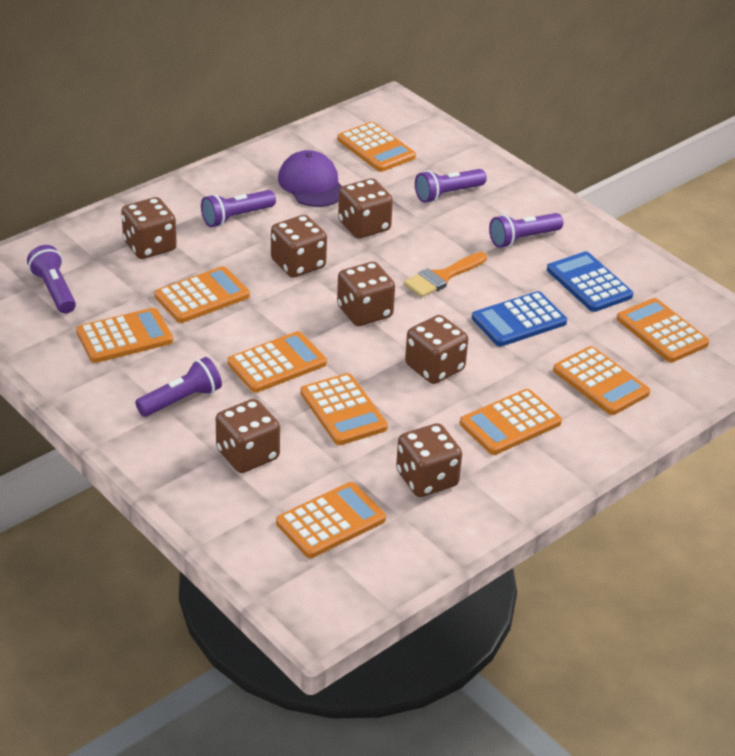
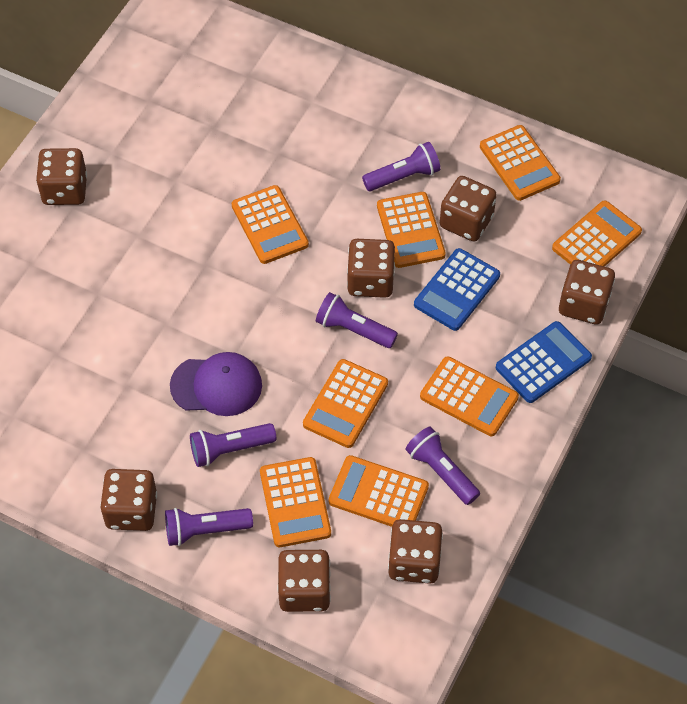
orange brush: 1 -> 0
orange calculator: 9 -> 8

